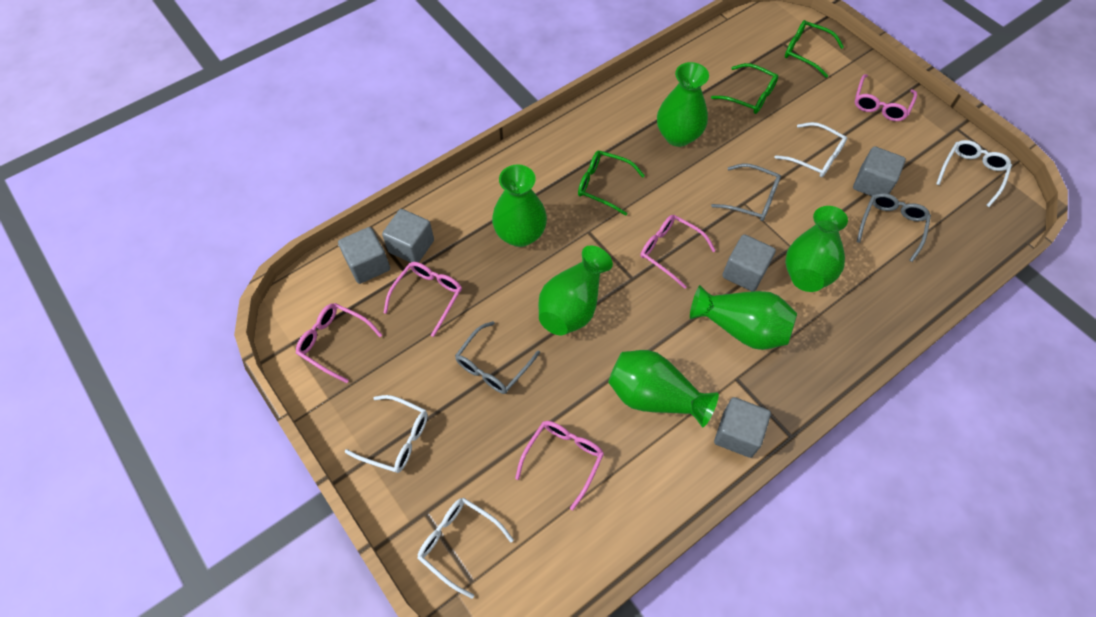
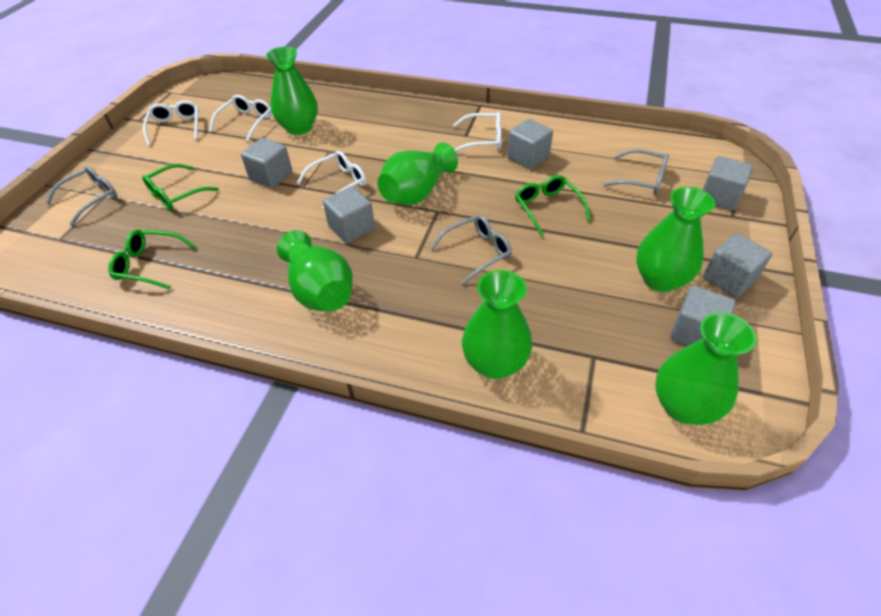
grey cube: 5 -> 6
pink glasses: 5 -> 0

